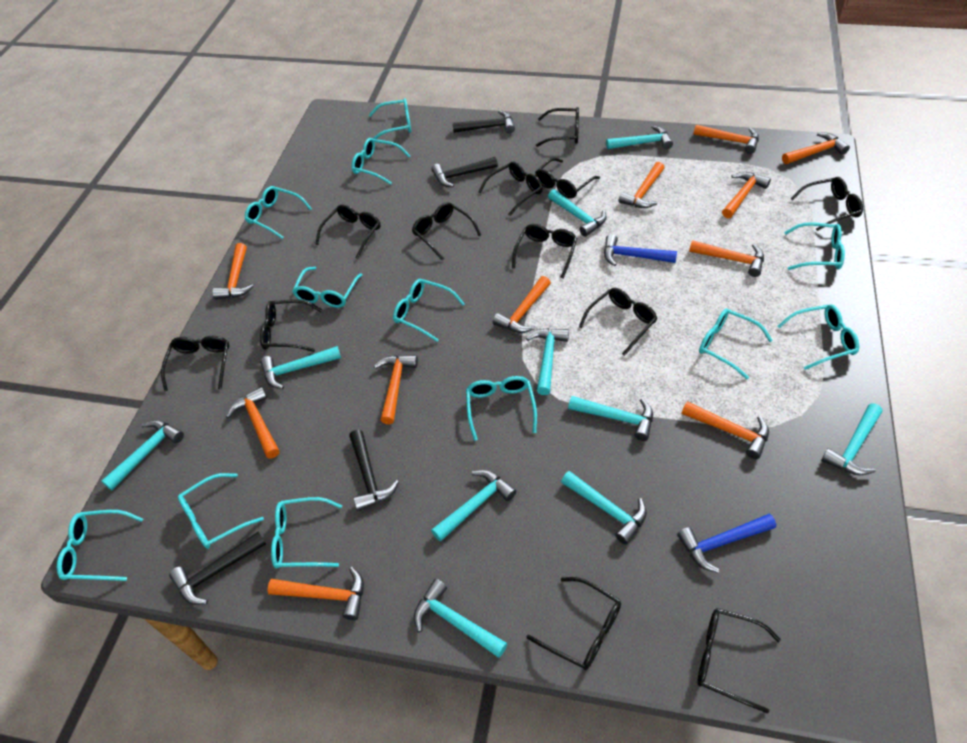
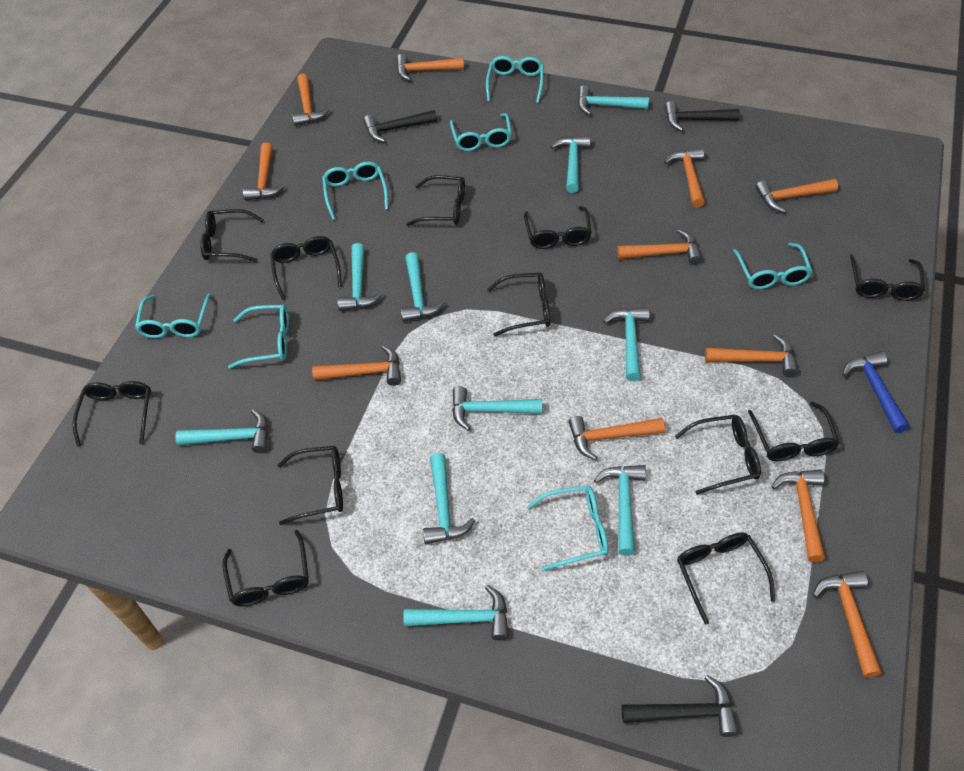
black hammer: 4 -> 3
blue hammer: 2 -> 1
turquoise glasses: 12 -> 7

